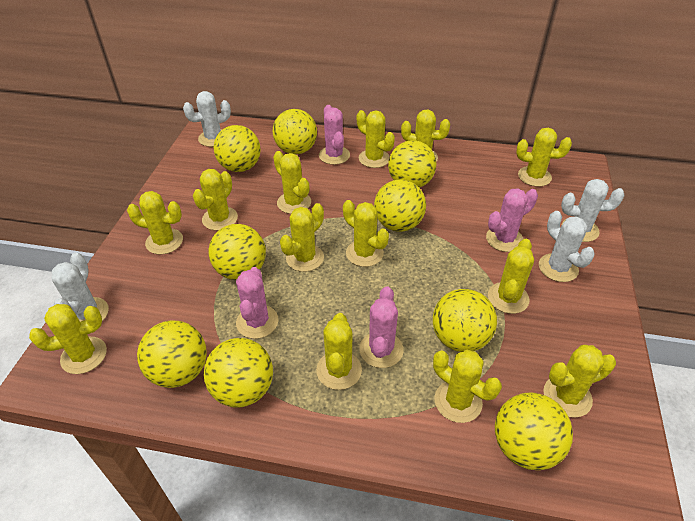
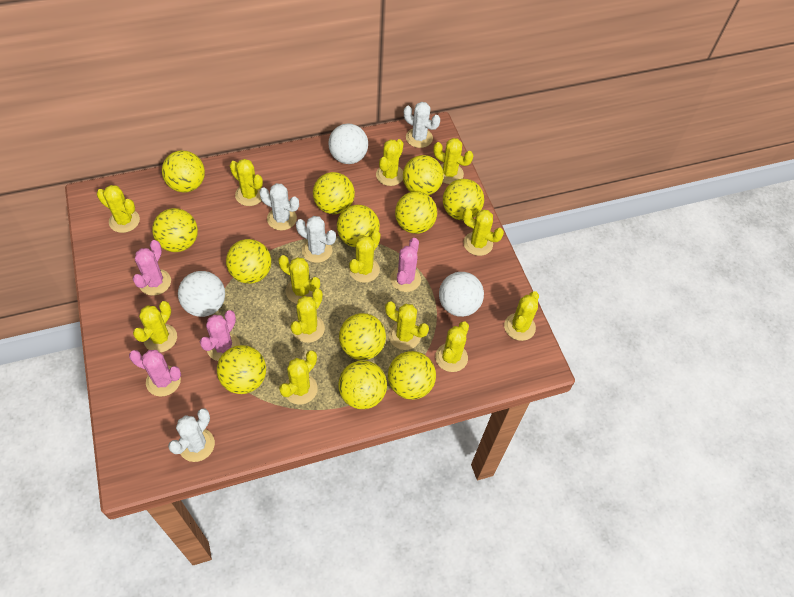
white ball: 0 -> 3
yellow ball: 9 -> 12

